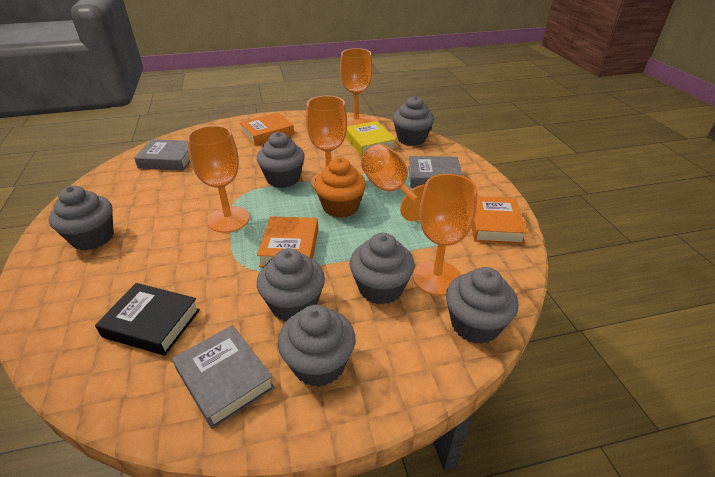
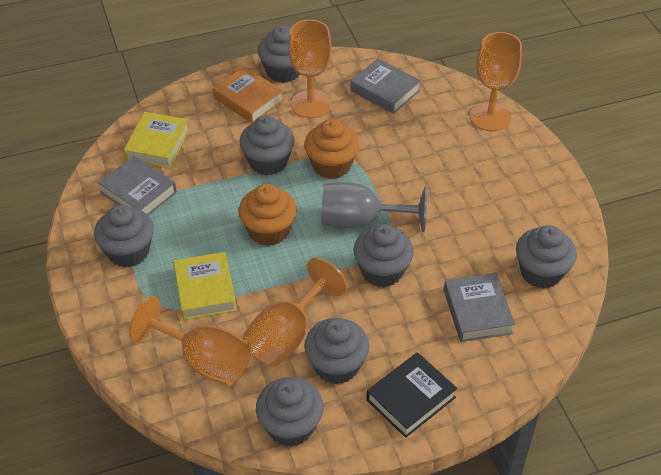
grey goblet: 0 -> 1
orange book: 3 -> 1
orange cupcake: 1 -> 2
orange goblet: 5 -> 4
yellow book: 1 -> 2

